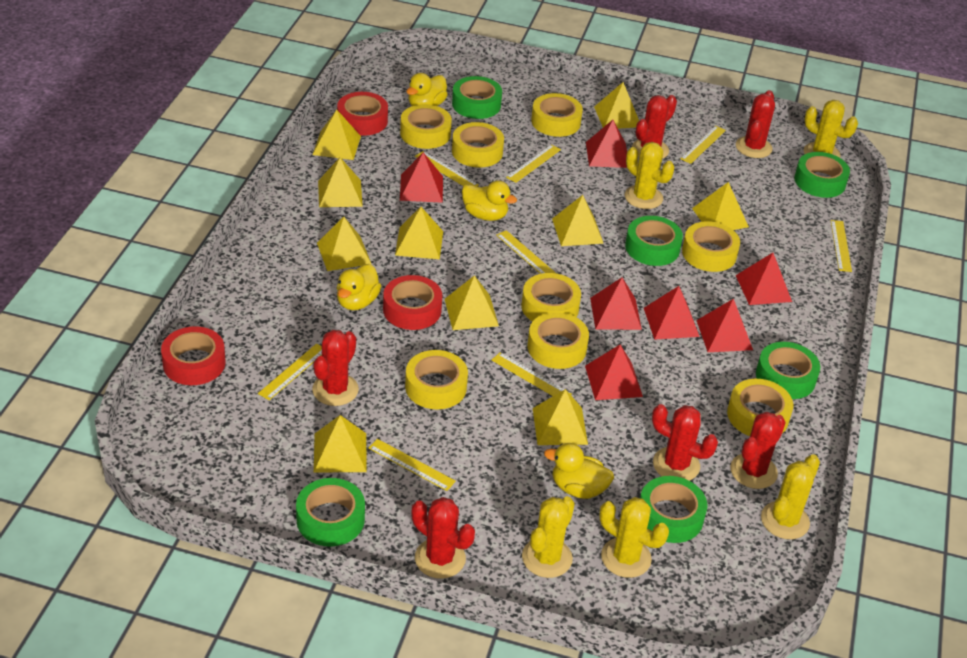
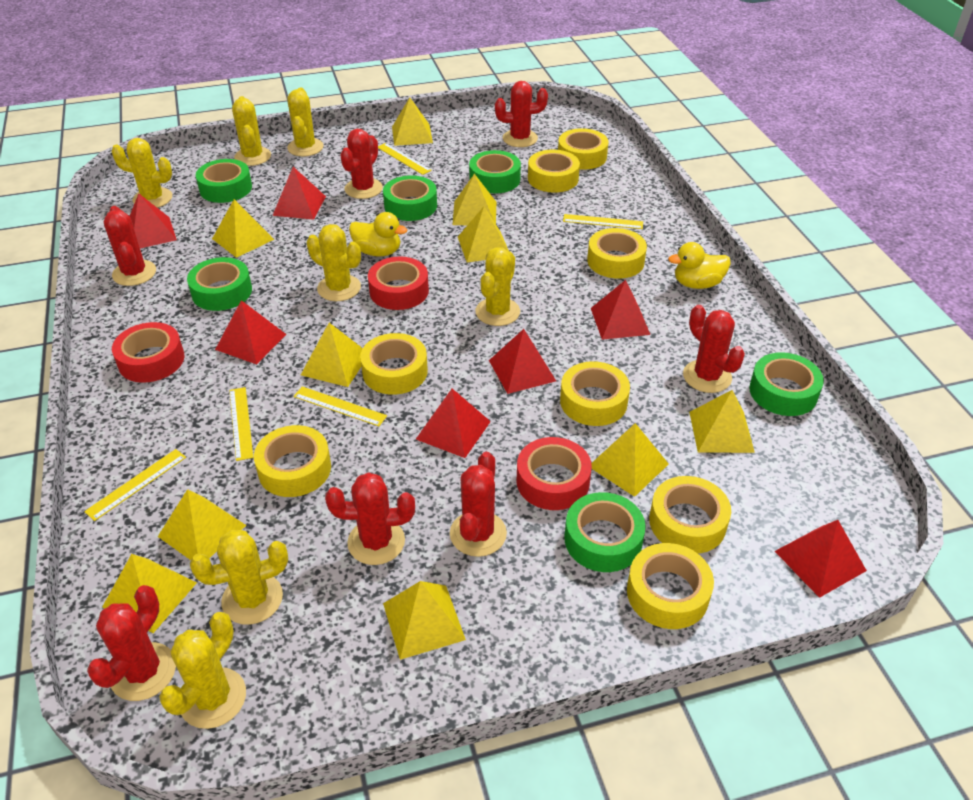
red cactus: 6 -> 7
yellow cactus: 5 -> 7
yellow duck: 4 -> 2
yellow ruler: 8 -> 5

